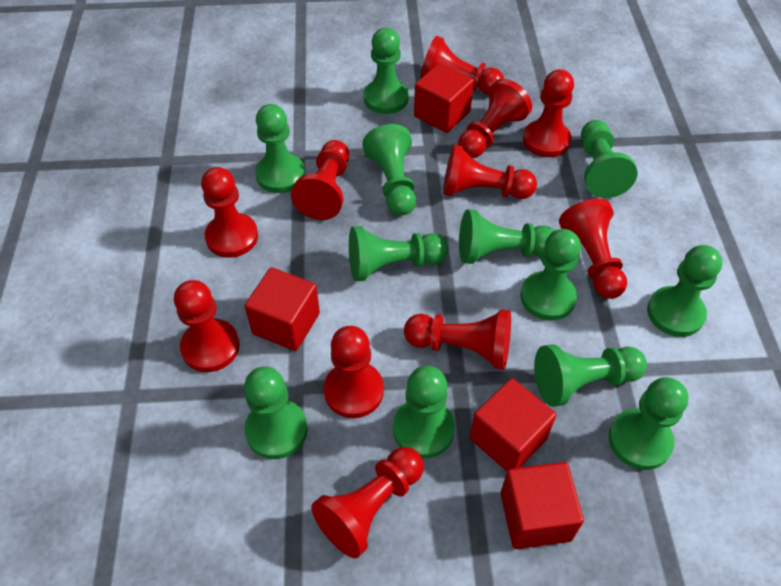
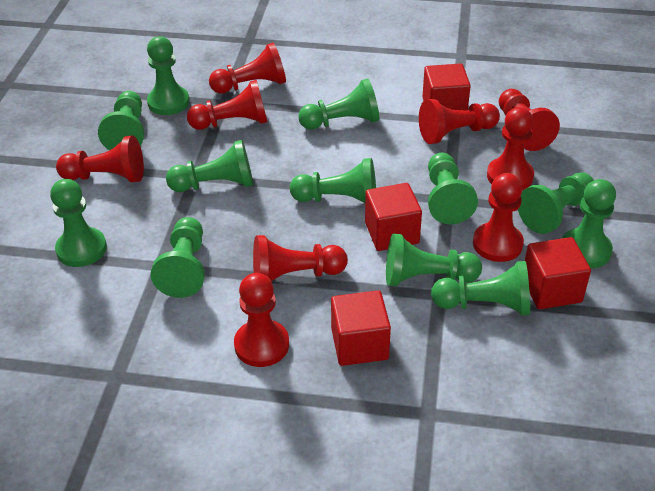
red pawn: 11 -> 9

